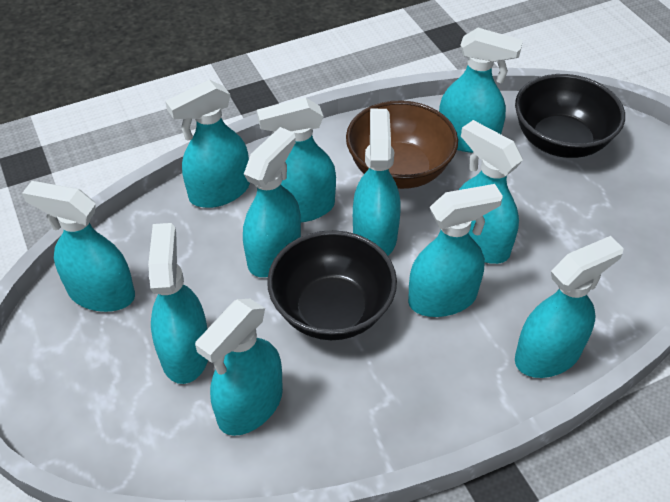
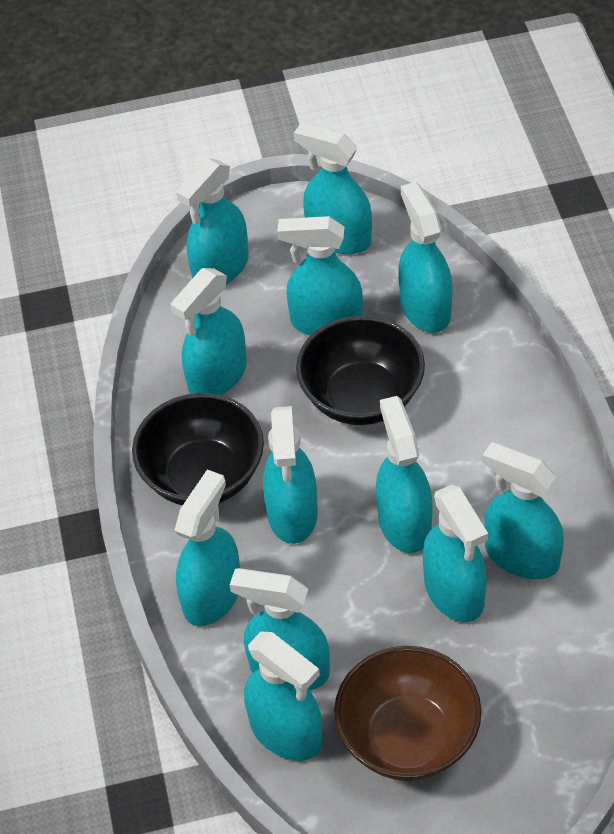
turquoise spray bottle: 11 -> 12

